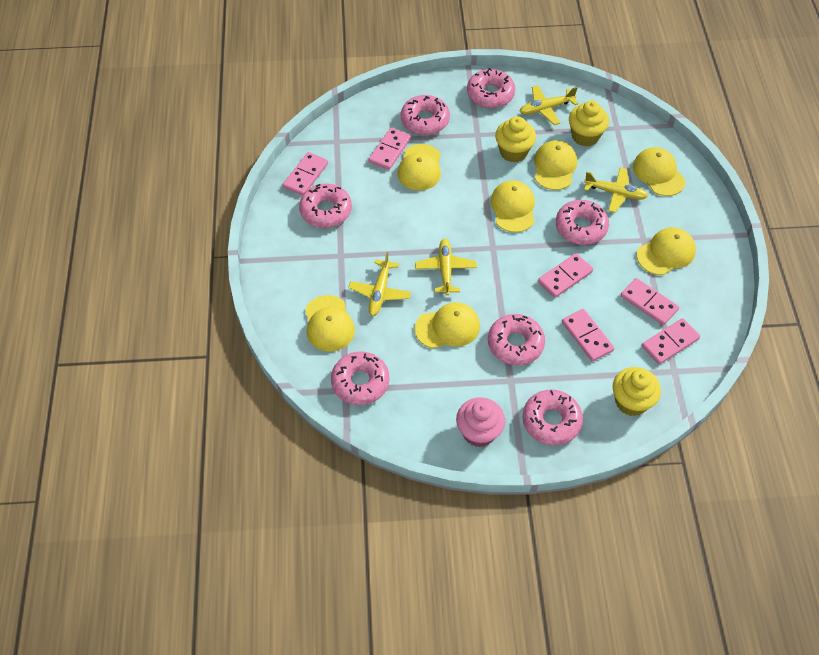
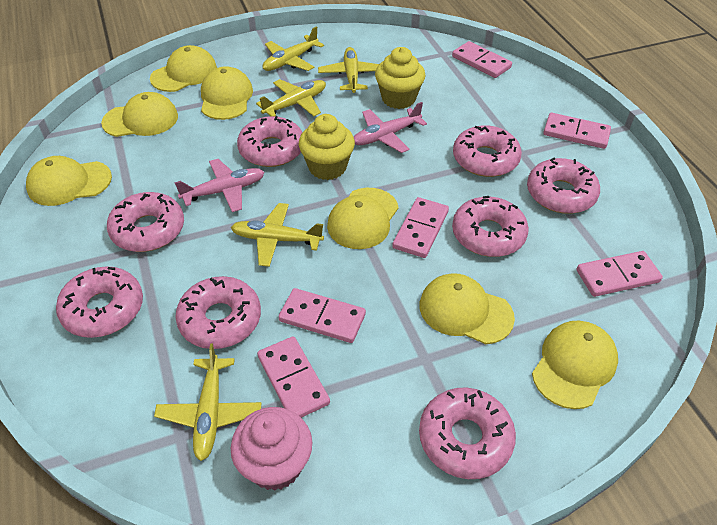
pink donut: 7 -> 8
pink plane: 0 -> 2
yellow cupcake: 3 -> 2
yellow plane: 4 -> 5

